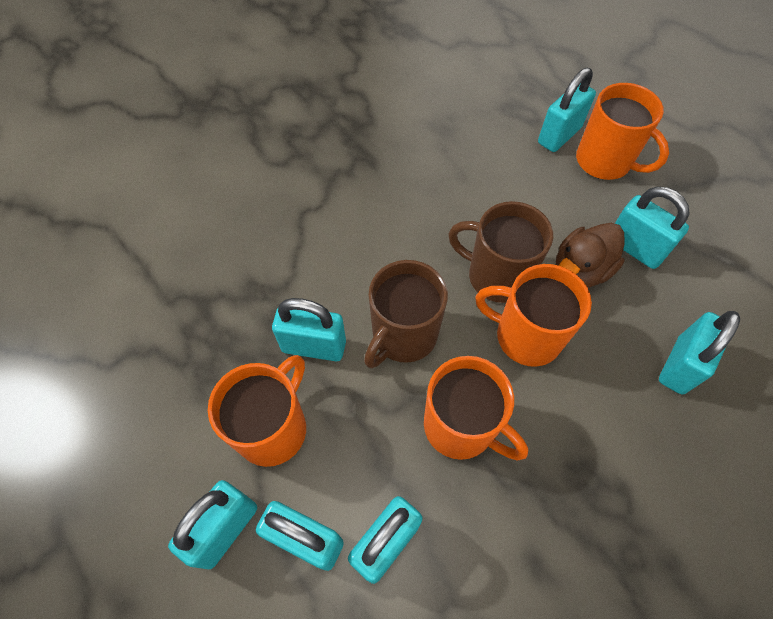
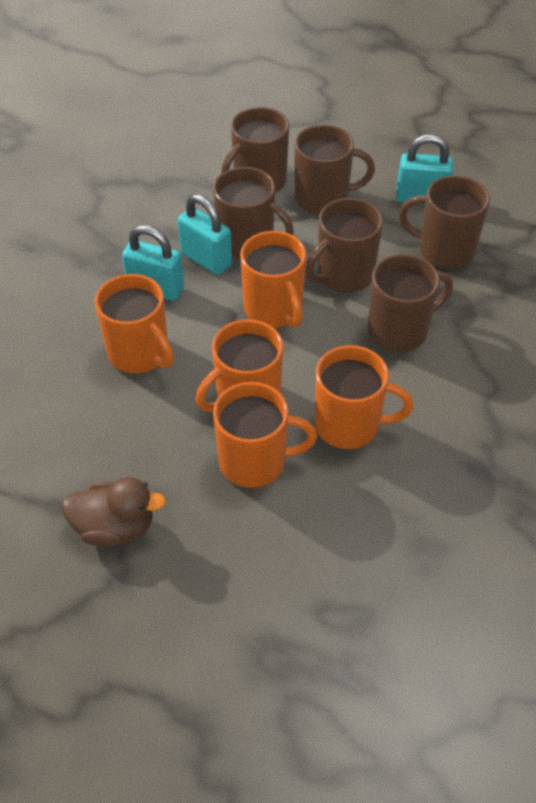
brown mug: 2 -> 6
orange mug: 4 -> 5
turquoise padlock: 7 -> 3

